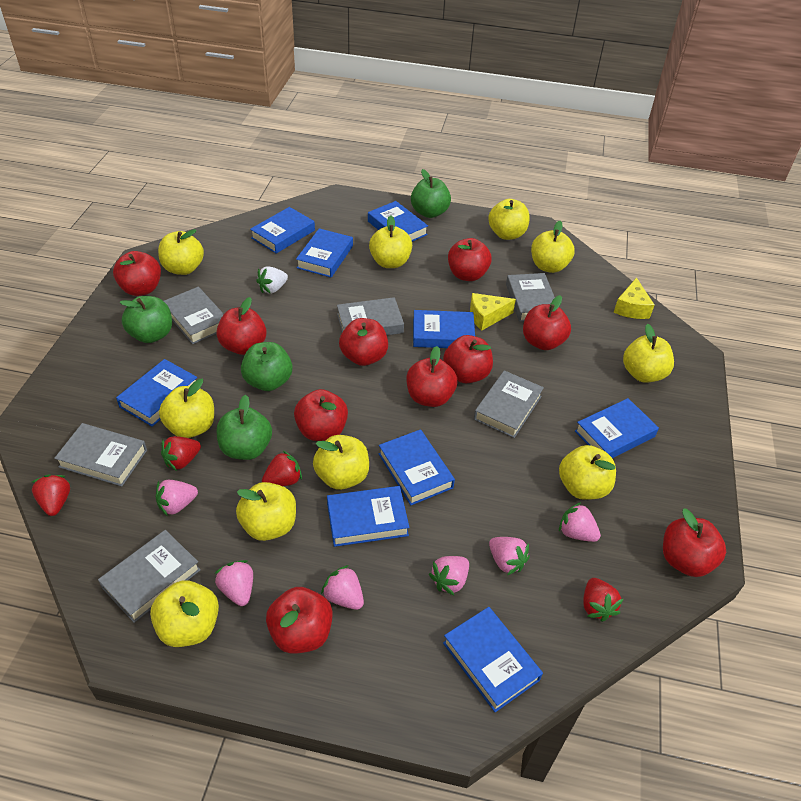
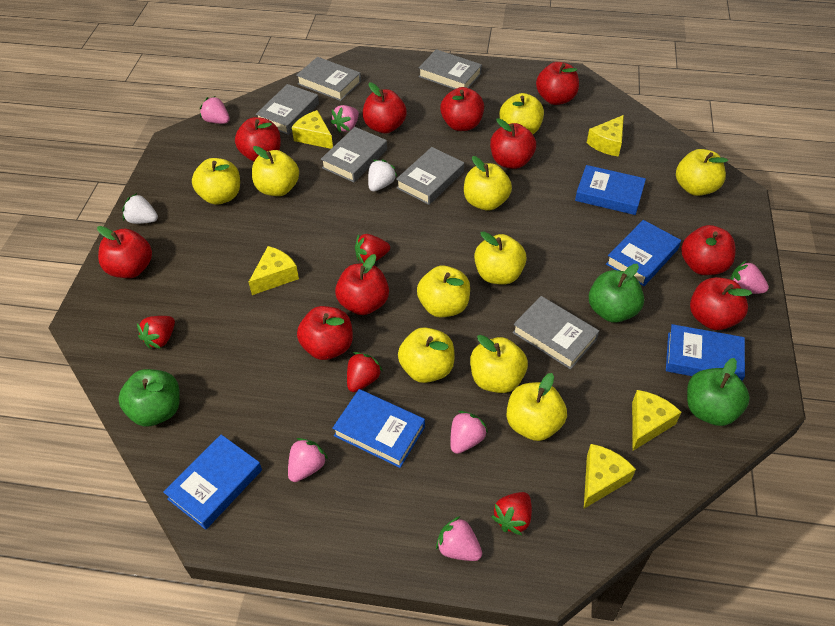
blue book: 9 -> 5
green apple: 4 -> 3
white strawberry: 1 -> 2
yellow cheese: 2 -> 5

